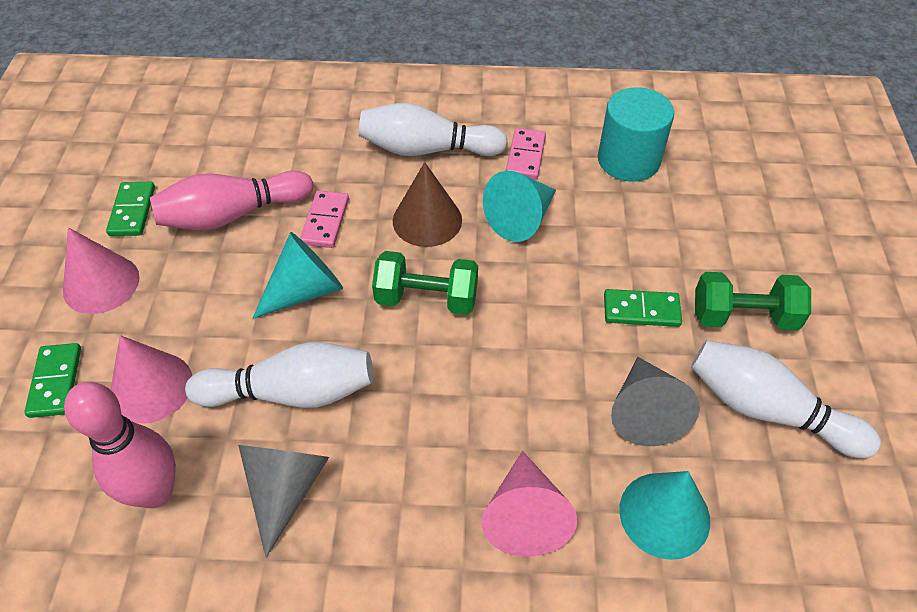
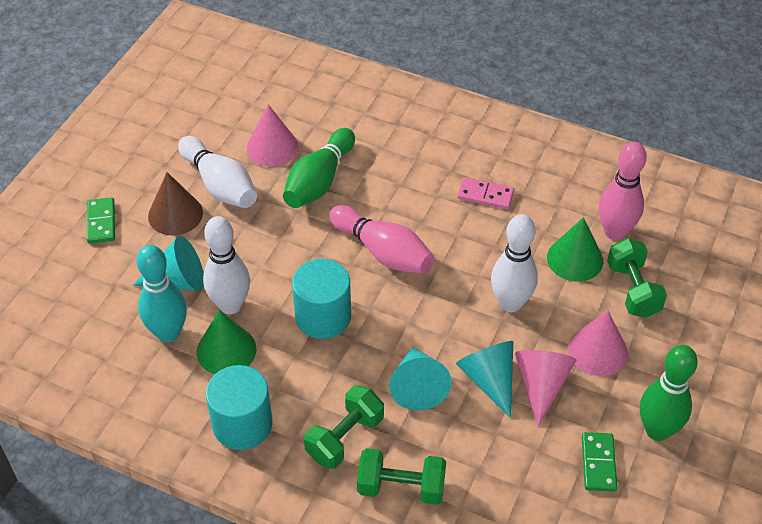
green bowling pin: 0 -> 2
green cone: 0 -> 2
green domino: 3 -> 2
green dumbbell: 2 -> 3
grey cone: 2 -> 0
pink domino: 2 -> 1
turquoise bowling pin: 0 -> 1
turquoise cylinder: 1 -> 2

